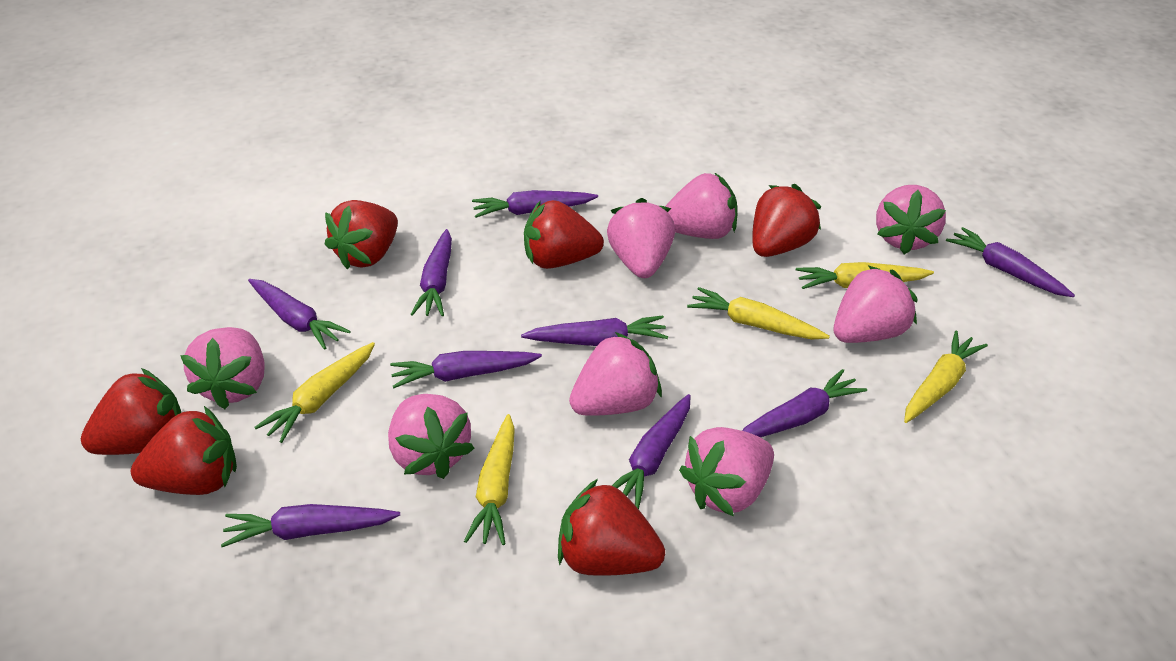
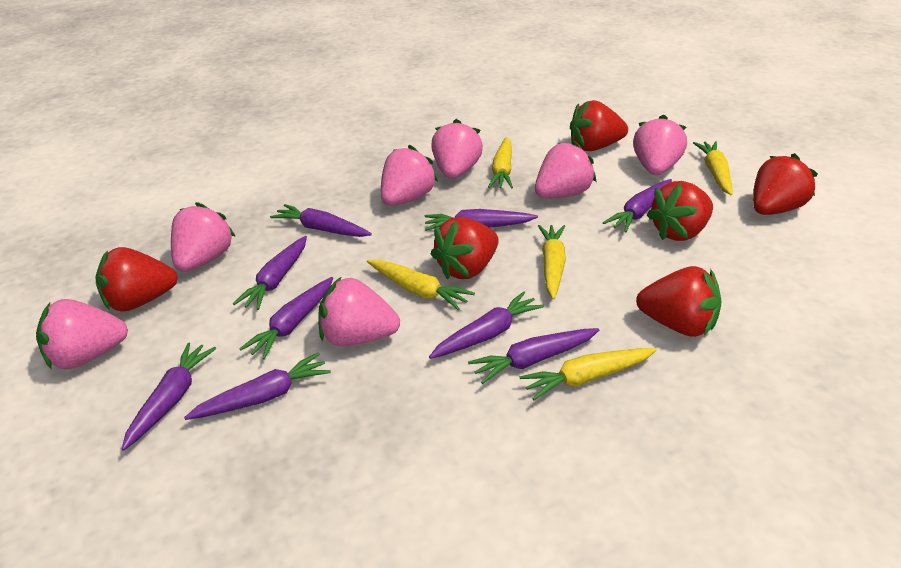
pink strawberry: 8 -> 7

